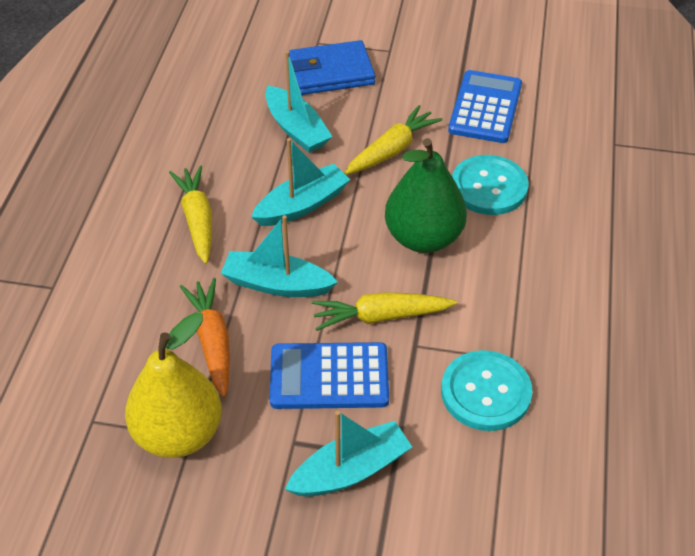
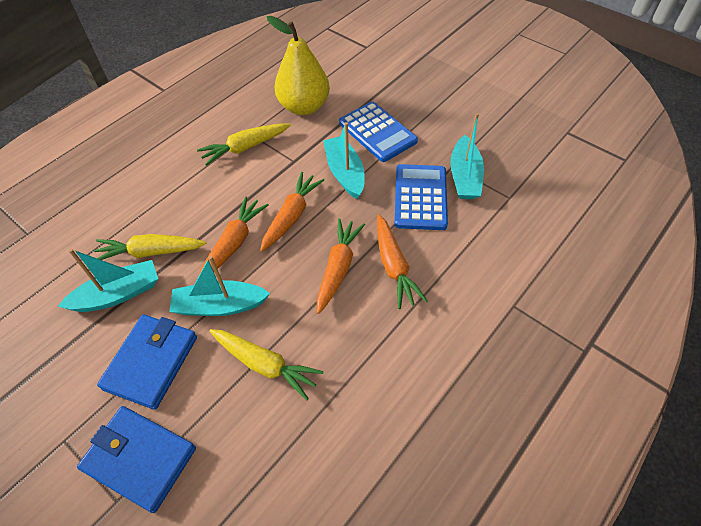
blue wallet: 1 -> 2
green pear: 1 -> 0
orange carrot: 1 -> 4
turquoise button: 2 -> 0

